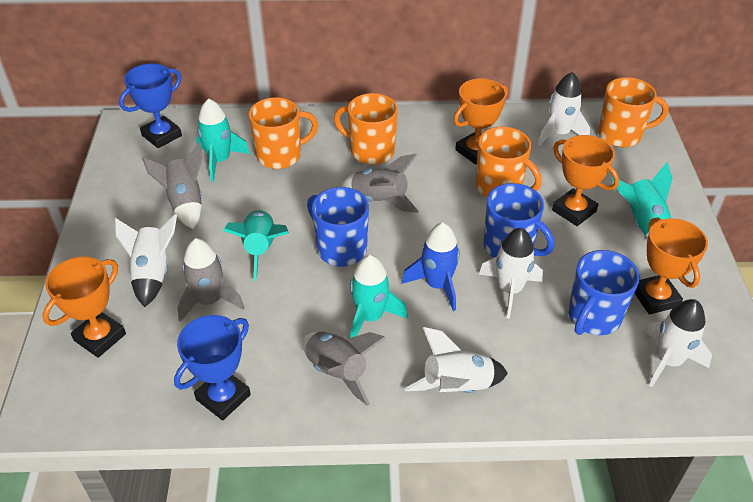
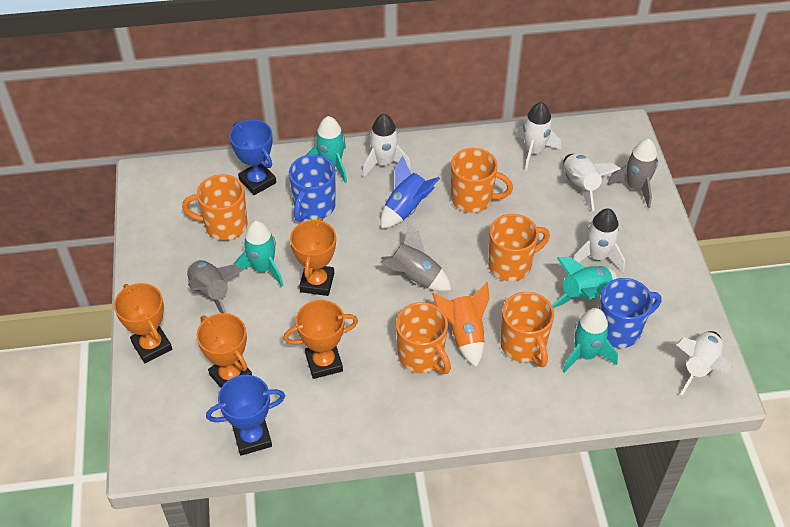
blue mug: 3 -> 2
grey rocket: 4 -> 3
orange mug: 4 -> 5
orange rocket: 0 -> 1

